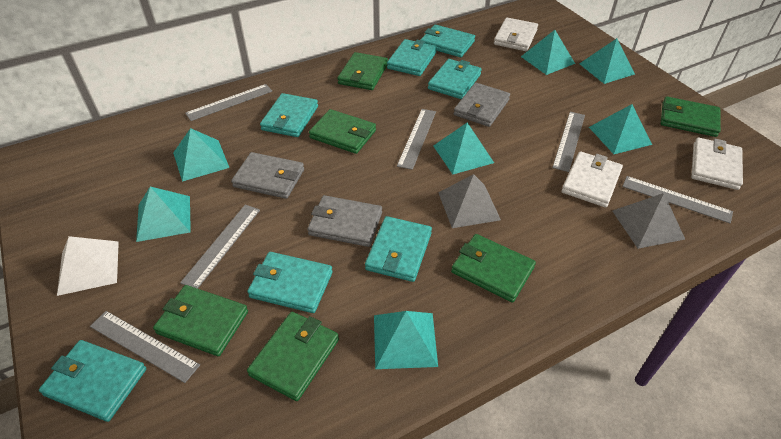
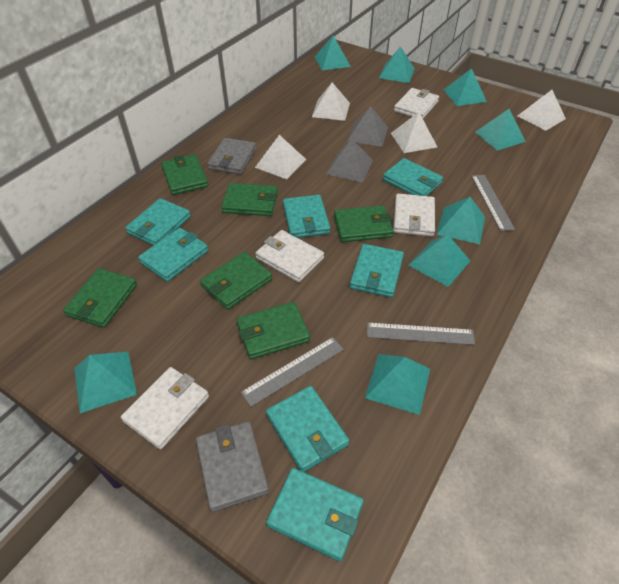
grey ruler: 6 -> 3
grey wallet: 3 -> 2
turquoise pyramid: 7 -> 8
white pyramid: 1 -> 4
white wallet: 3 -> 4

